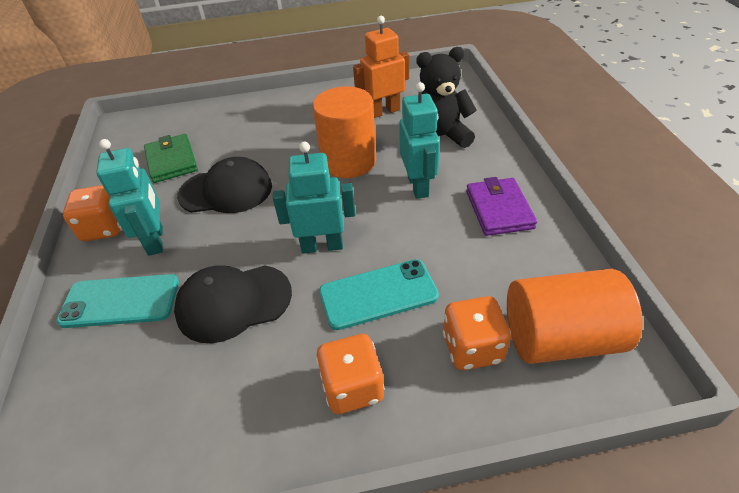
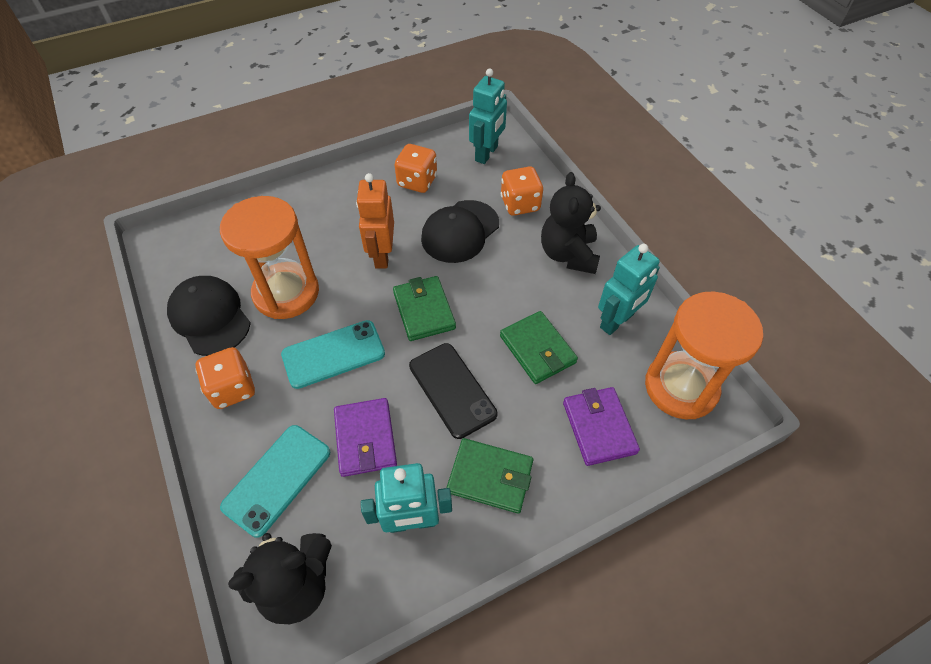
black phone: 0 -> 1
black teddy bear: 1 -> 2
green wallet: 1 -> 3
orange cylinder: 2 -> 0
orange hourglass: 0 -> 2
purple wallet: 1 -> 2

